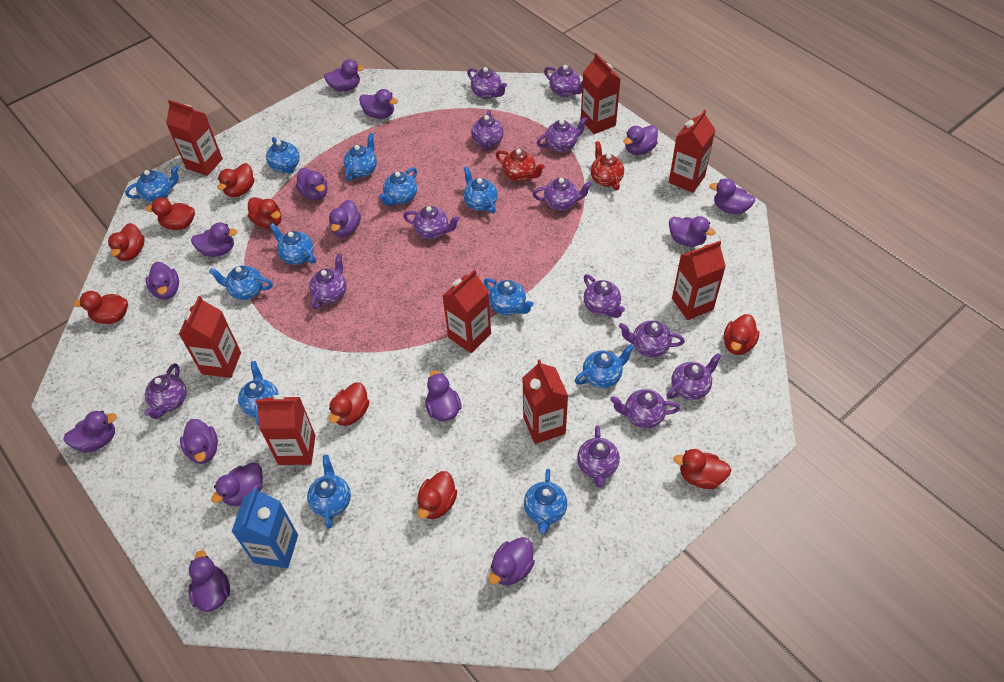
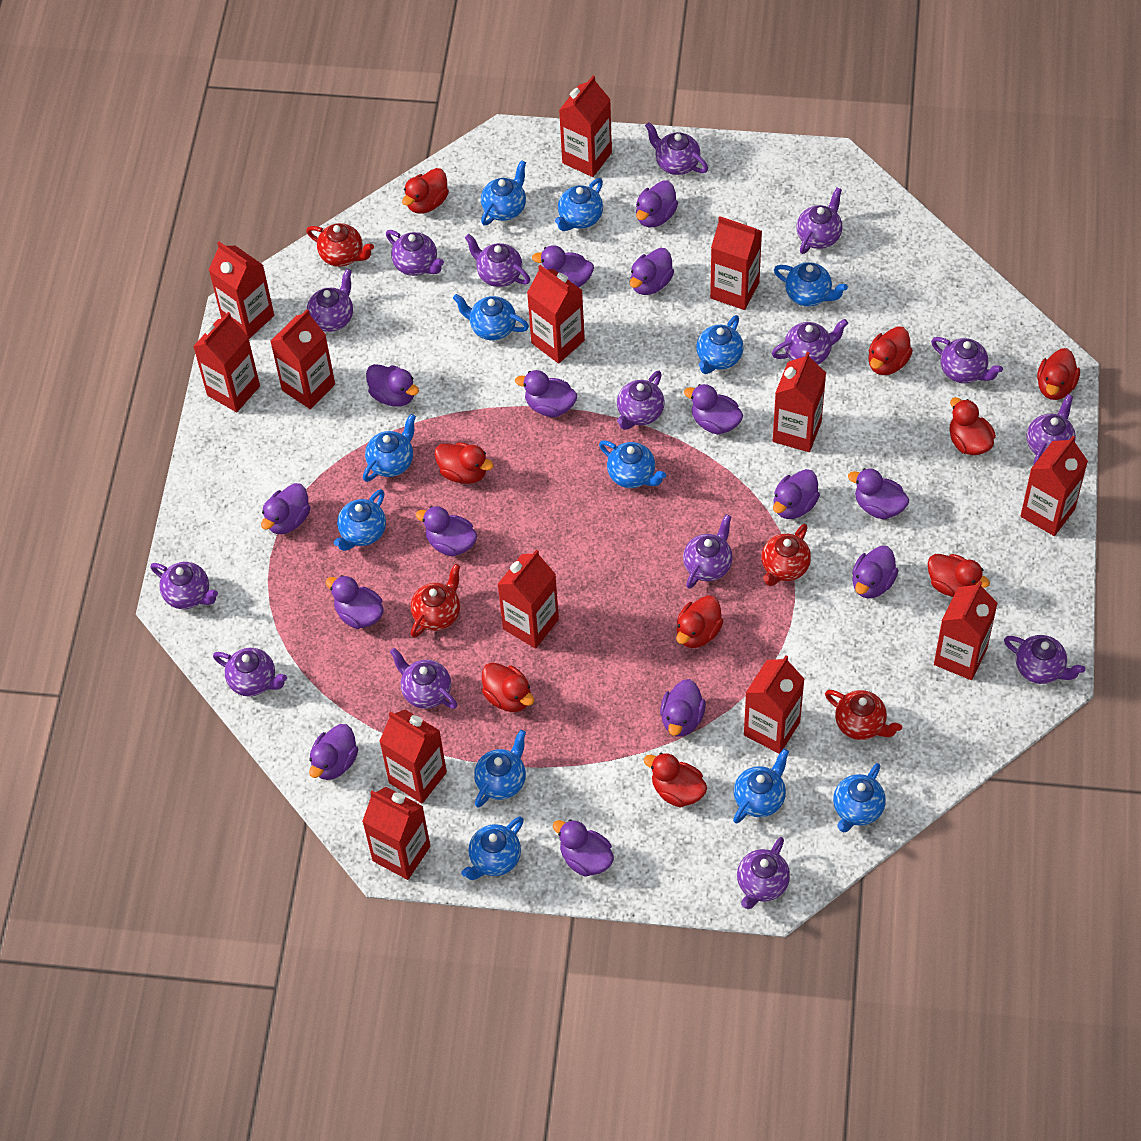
blue carton: 1 -> 0
purple teapot: 13 -> 15
red carton: 8 -> 13
red teapot: 2 -> 4

